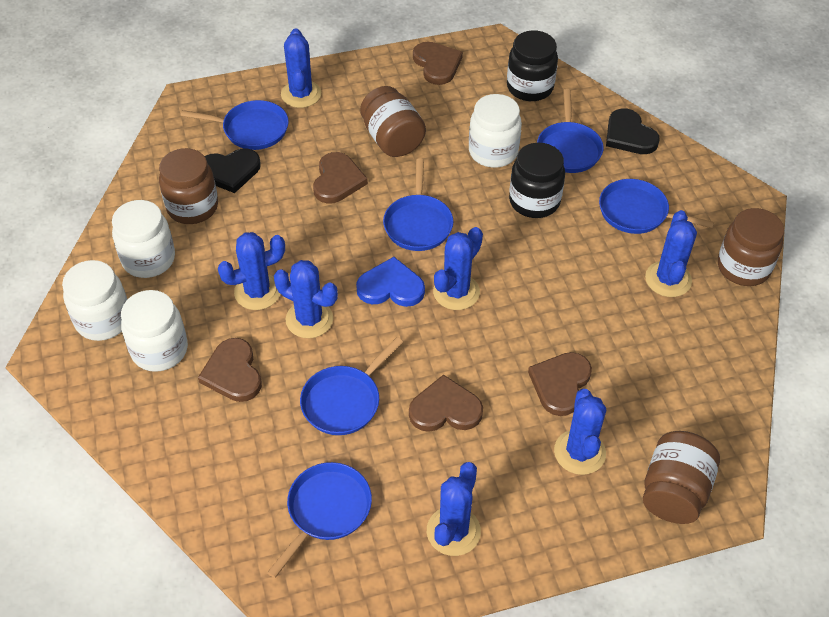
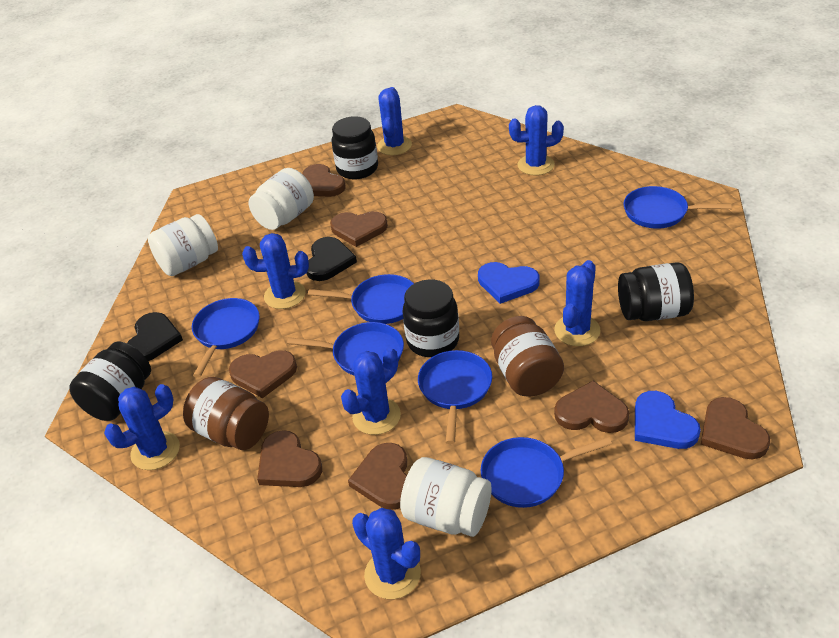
black jar: 2 -> 4
blue heart: 1 -> 2
brown heart: 5 -> 7
brown jar: 4 -> 2
white jar: 4 -> 3

